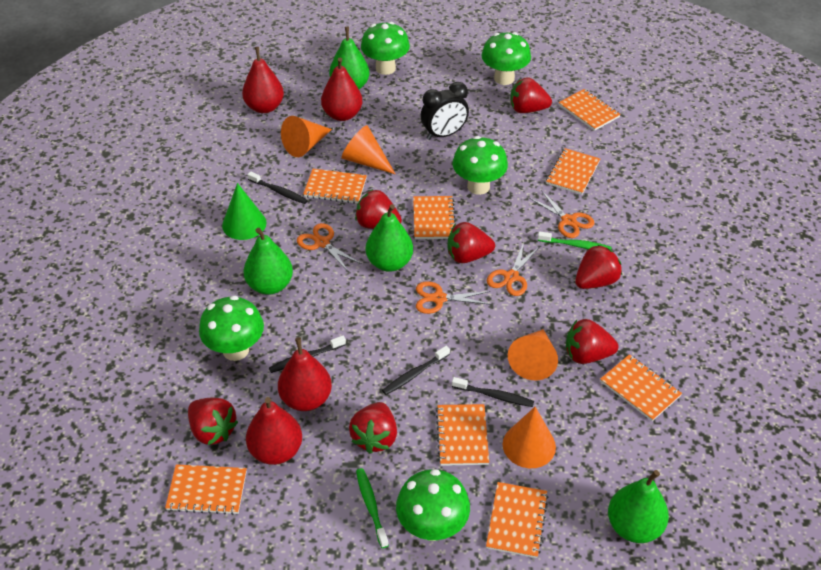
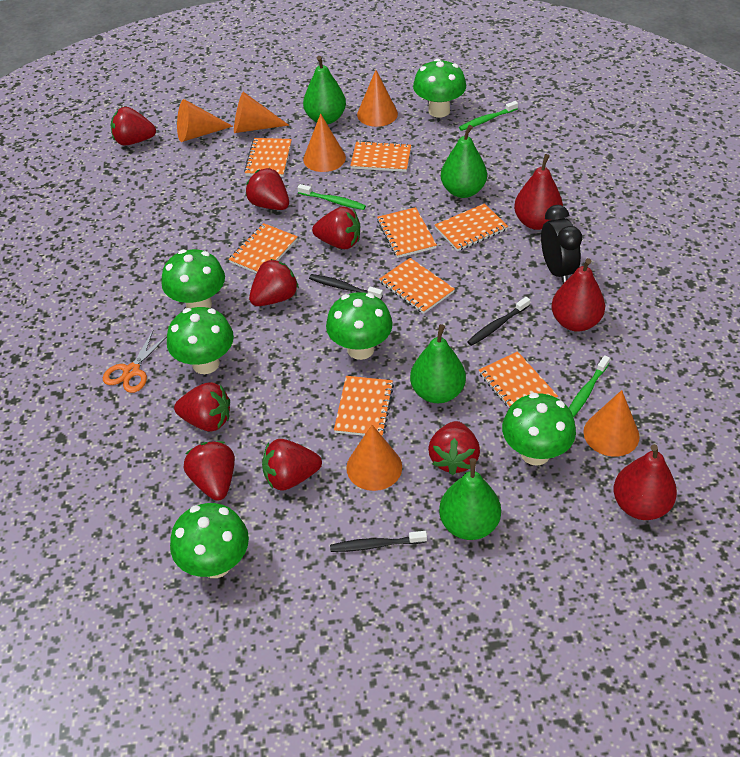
black toothbrush: 4 -> 3
green cone: 1 -> 0
green mushroom: 5 -> 6
green toothbrush: 2 -> 3
orange cone: 4 -> 6
orange scissors: 4 -> 1
red pear: 4 -> 3
red strawberry: 7 -> 8

